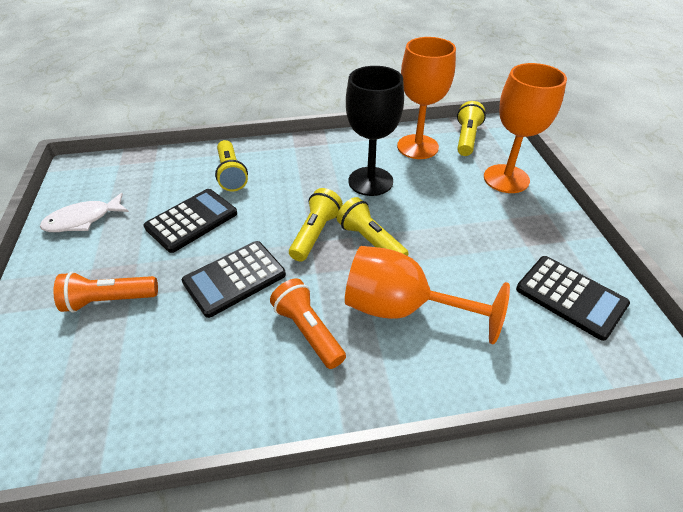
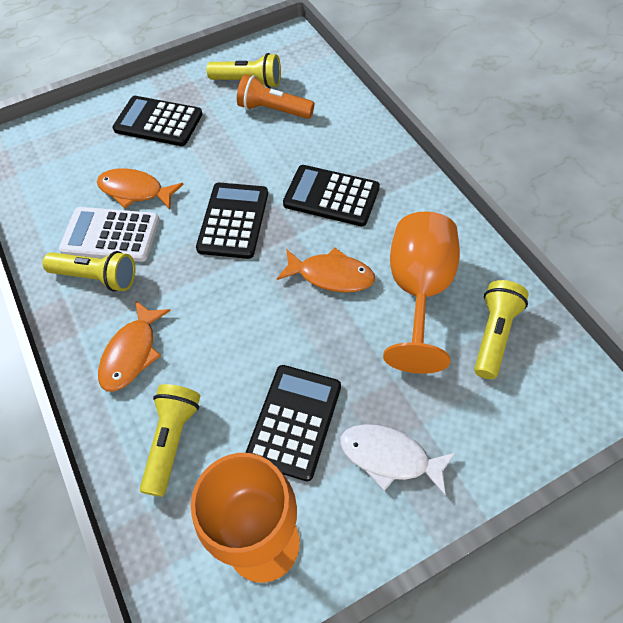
black calculator: 3 -> 4
black goblet: 1 -> 0
orange fish: 0 -> 3
orange flashlight: 2 -> 1
orange goblet: 3 -> 2
white calculator: 0 -> 1

